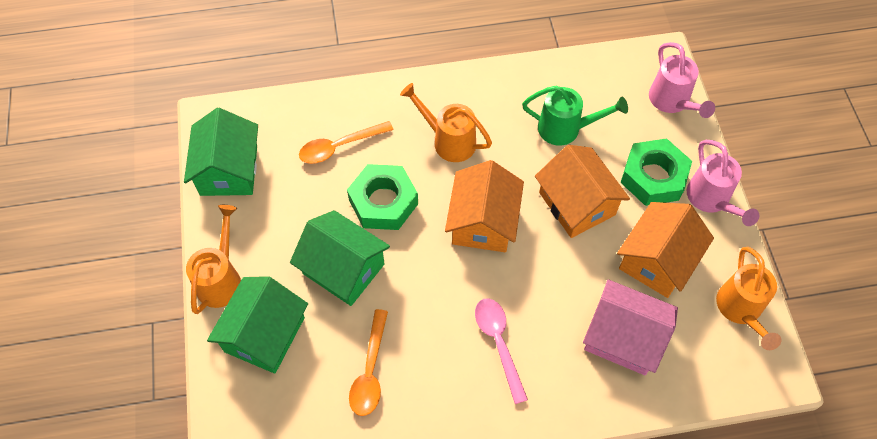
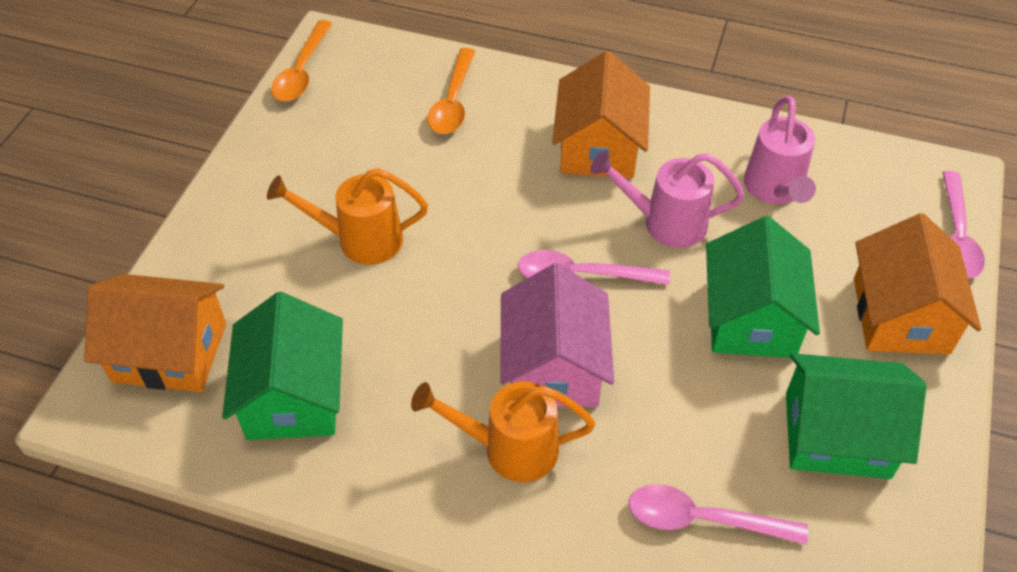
green nut: 2 -> 0
green watering can: 1 -> 0
orange watering can: 3 -> 2
pink spoon: 1 -> 3

